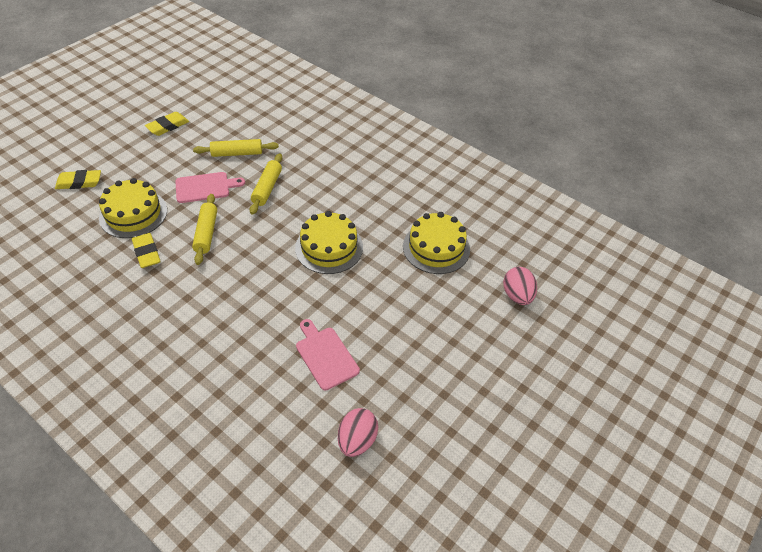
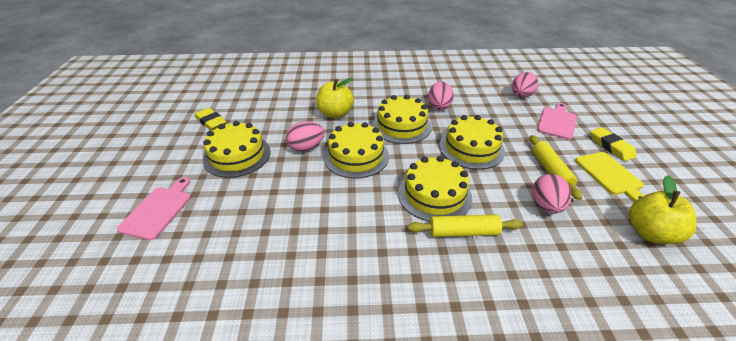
pink egg: 2 -> 4
yellow apple: 0 -> 2
yellow cake: 3 -> 5
yellow cutting board: 0 -> 1
yellow eraser: 3 -> 2
yellow rolling pin: 3 -> 2

